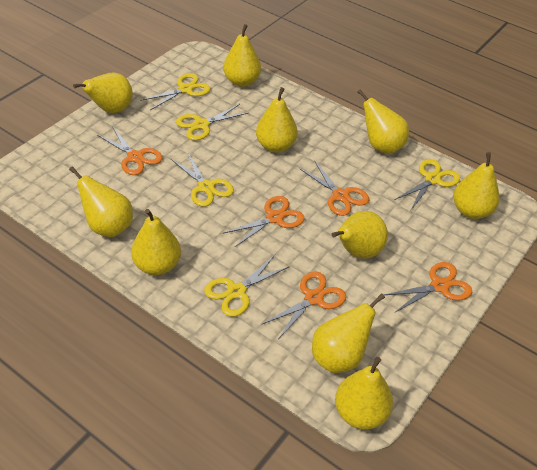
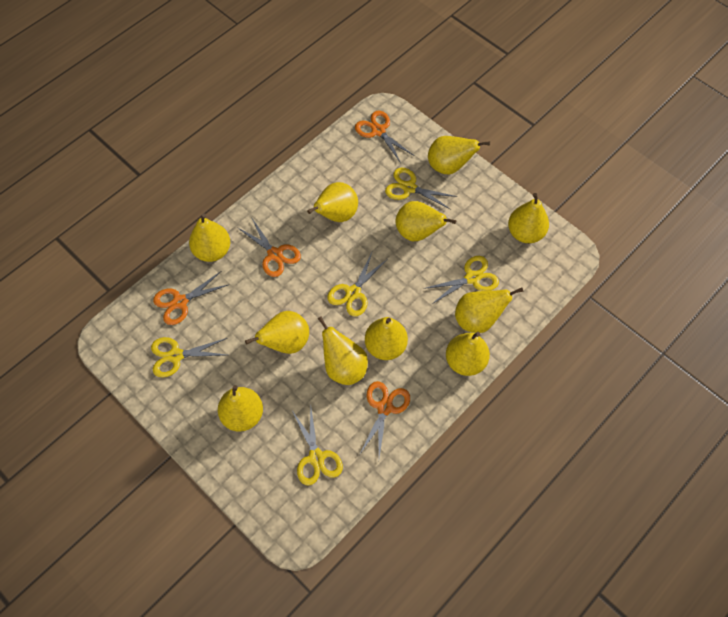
orange scissors: 5 -> 4
yellow pear: 10 -> 11

